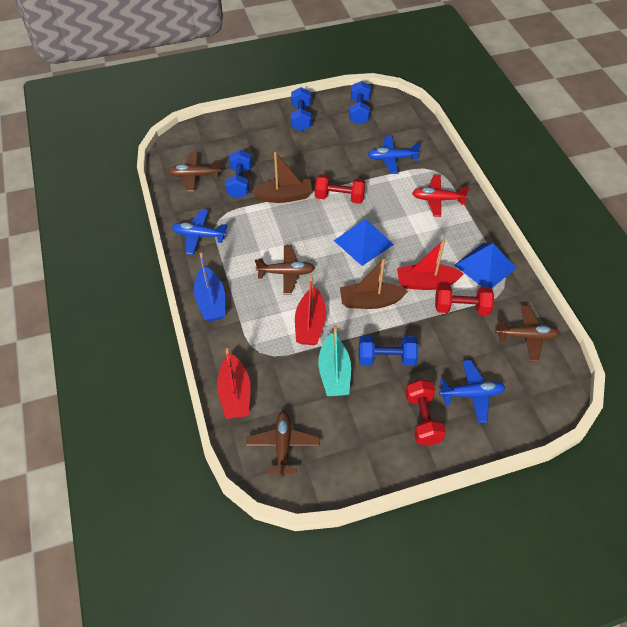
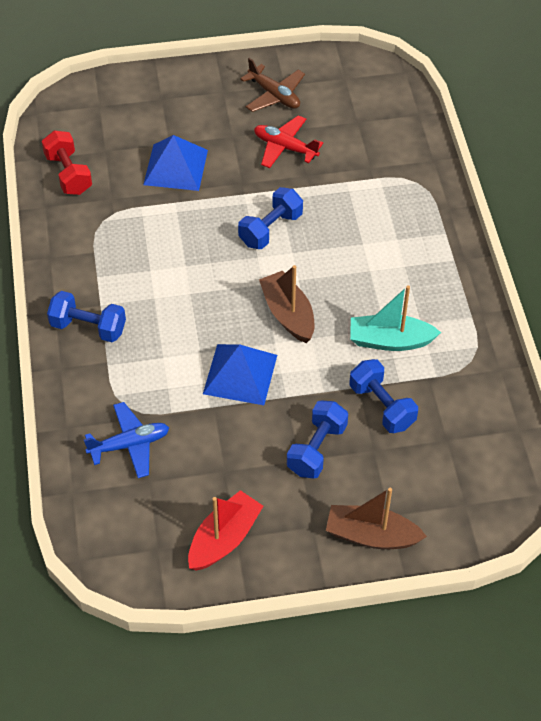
blue boat: 1 -> 0
blue plane: 3 -> 1
brown plane: 4 -> 1
red boat: 3 -> 1
red dumbbell: 3 -> 1

